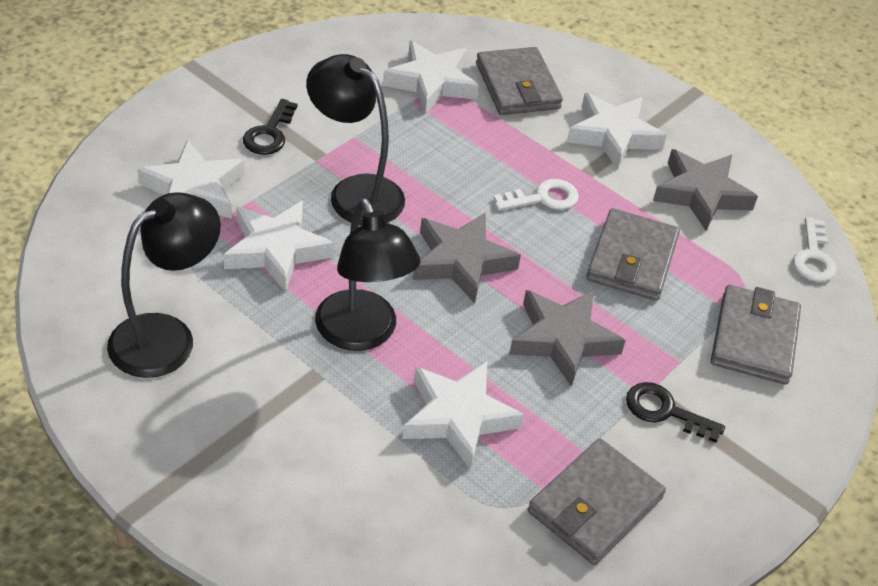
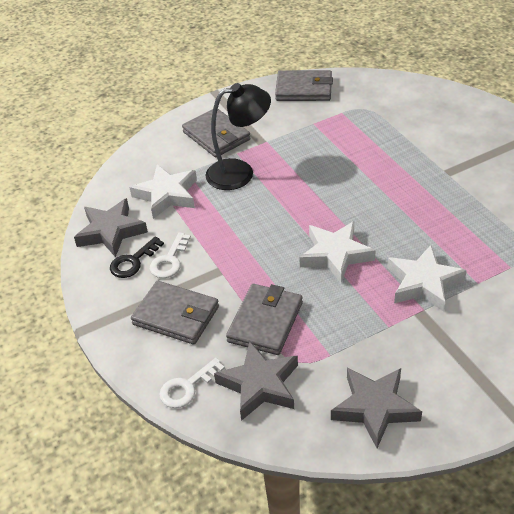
black key: 2 -> 1
black lamp: 3 -> 1
white star: 5 -> 3

